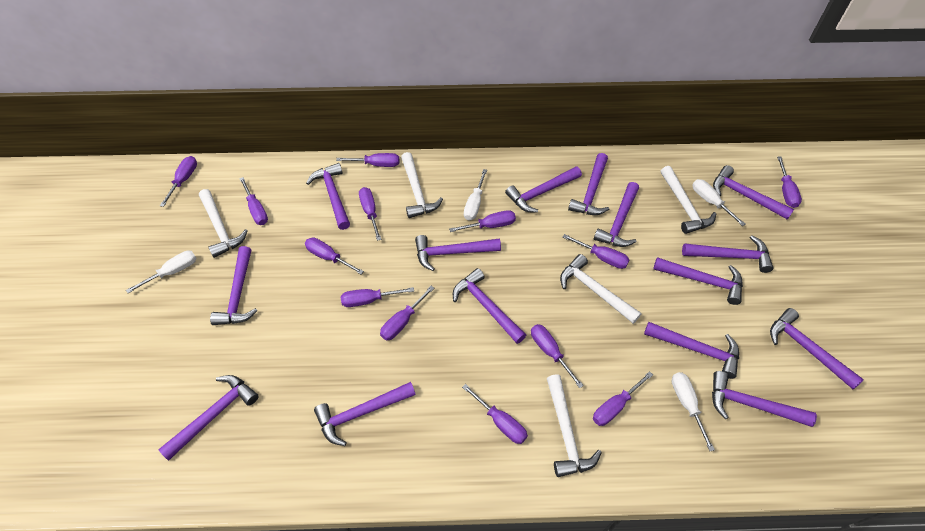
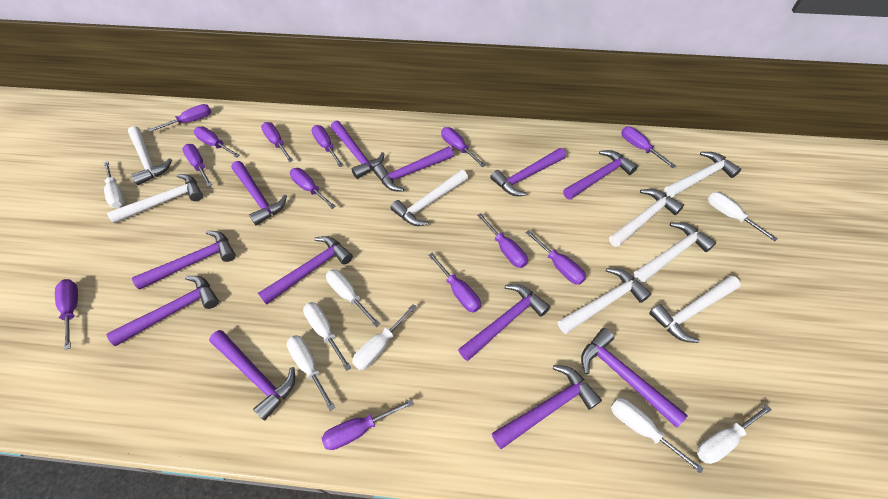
purple hammer: 15 -> 12
white hammer: 5 -> 8
white screwdriver: 4 -> 8

